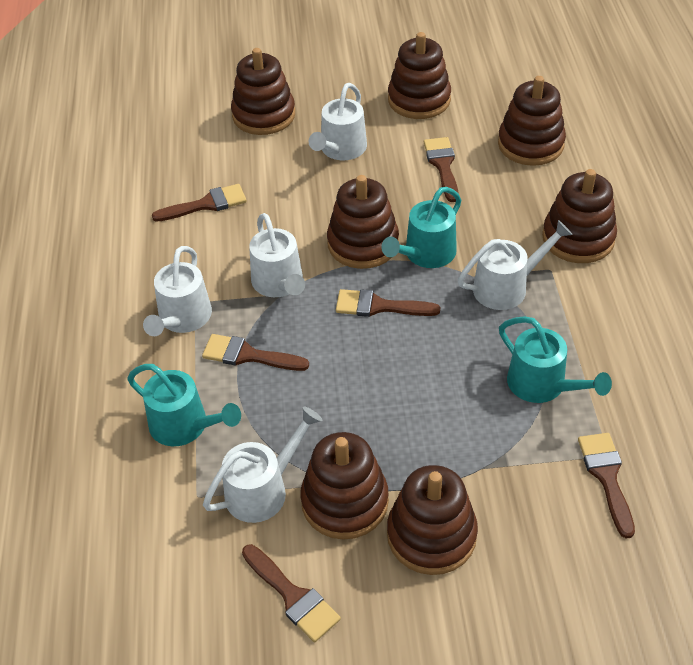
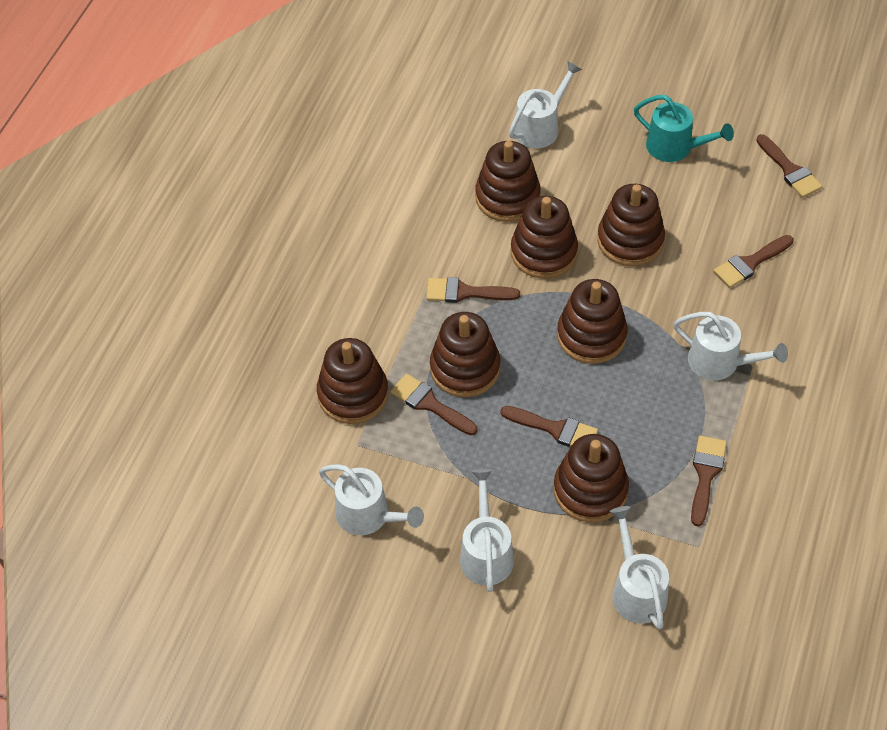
turquoise watering can: 3 -> 1

